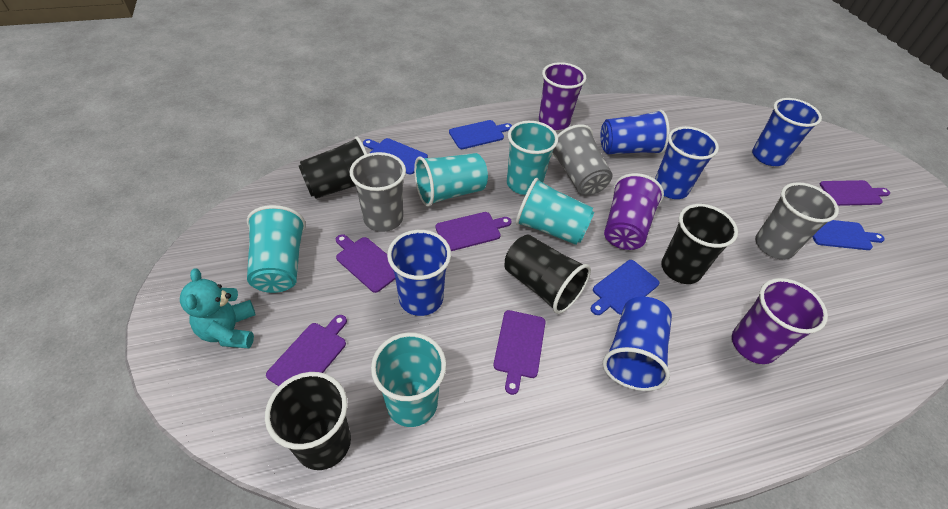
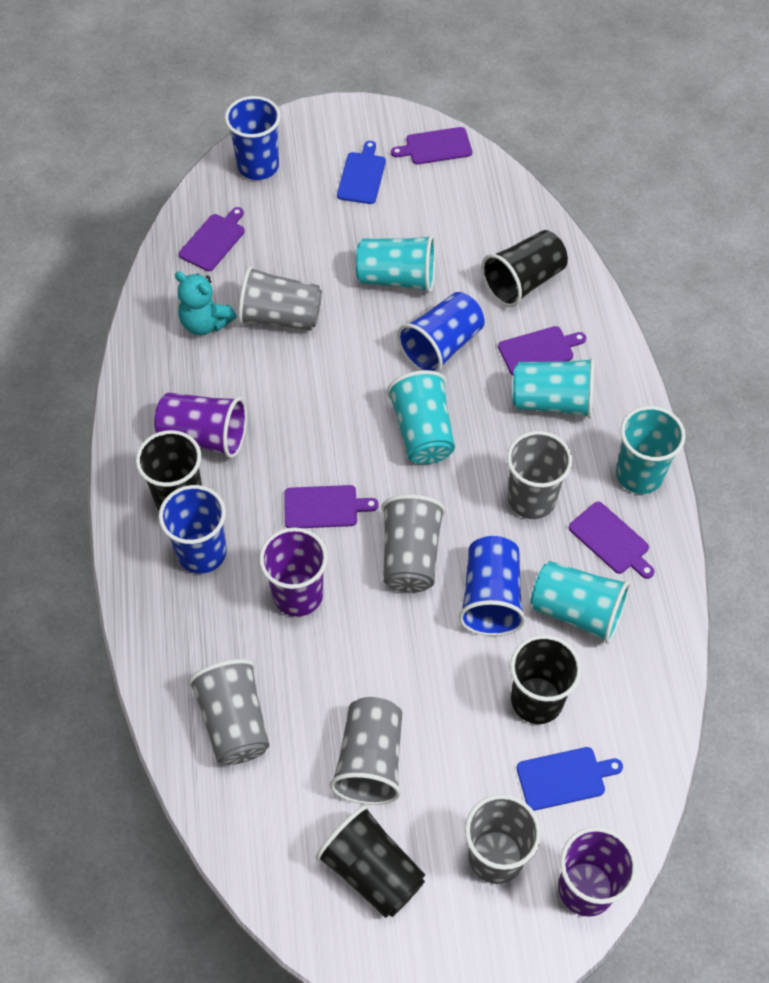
blue cup: 5 -> 4
blue cutting board: 4 -> 2
grey cup: 3 -> 6

